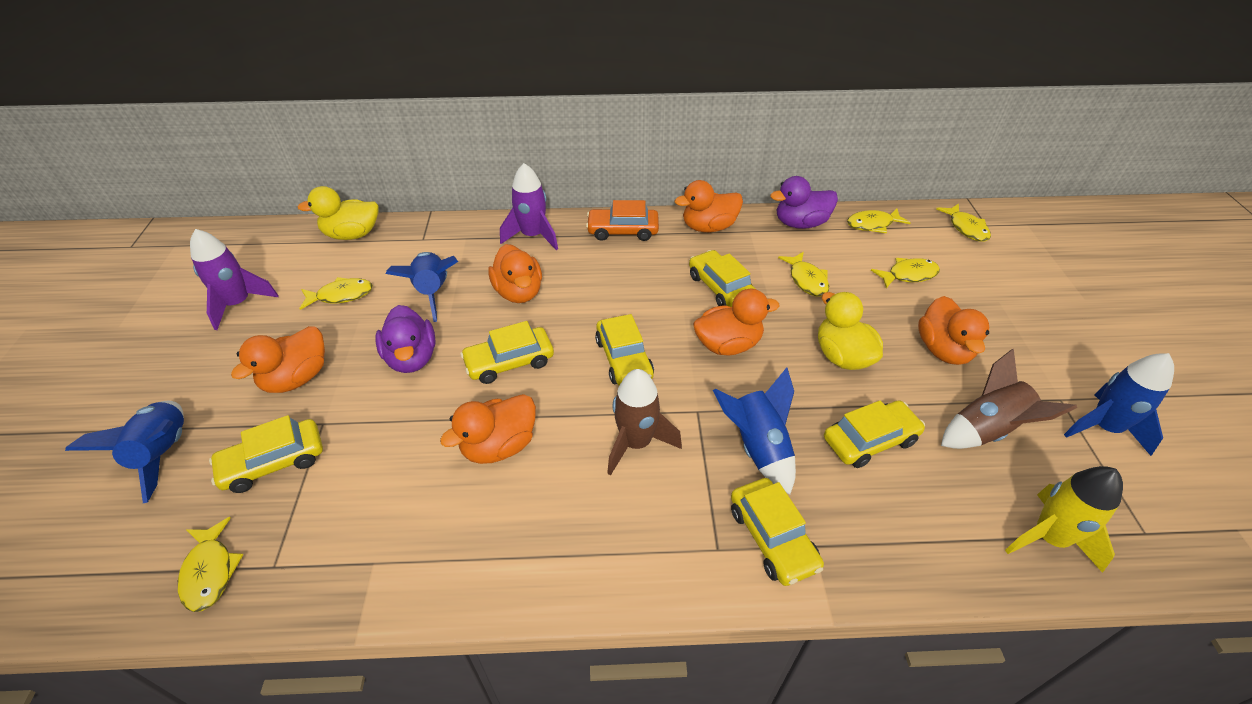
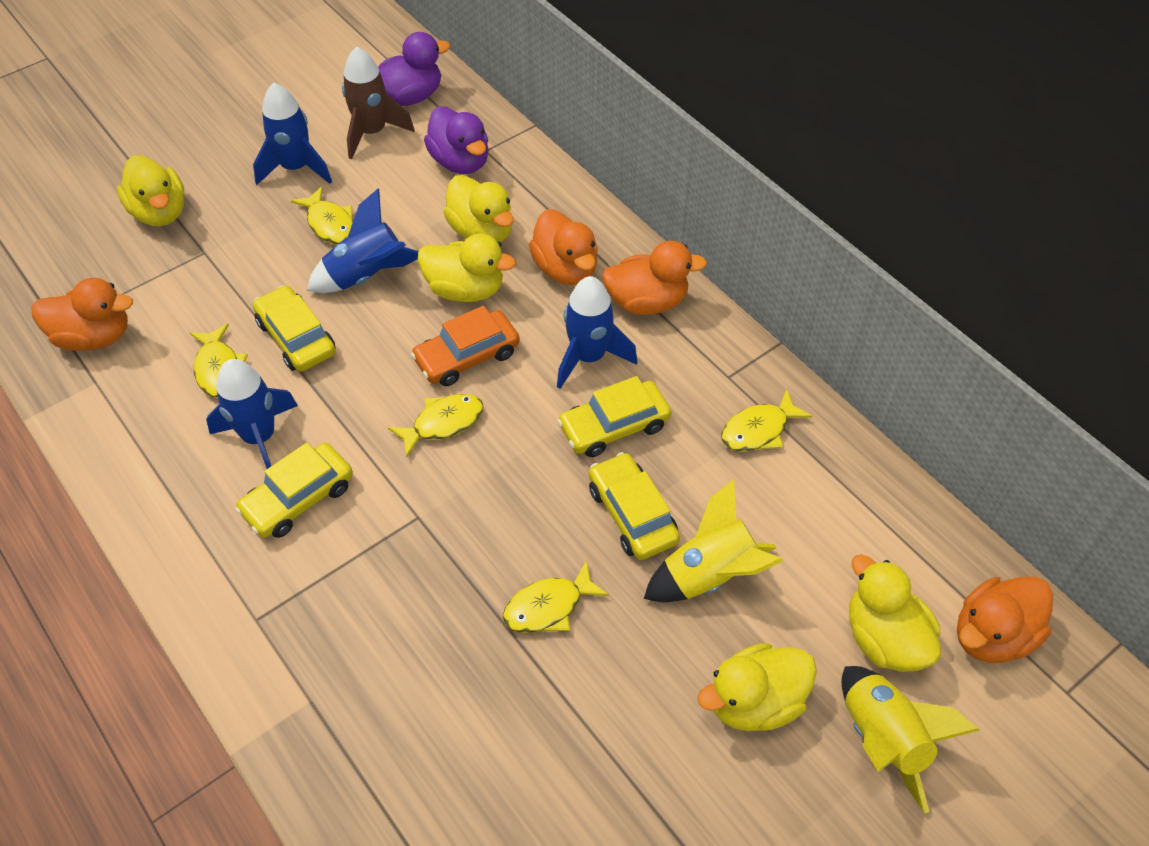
brown rocket: 2 -> 1
orange duck: 6 -> 4
purple rocket: 2 -> 0
yellow car: 6 -> 4
yellow duck: 2 -> 5
yellow fish: 6 -> 5
yellow rocket: 1 -> 2

